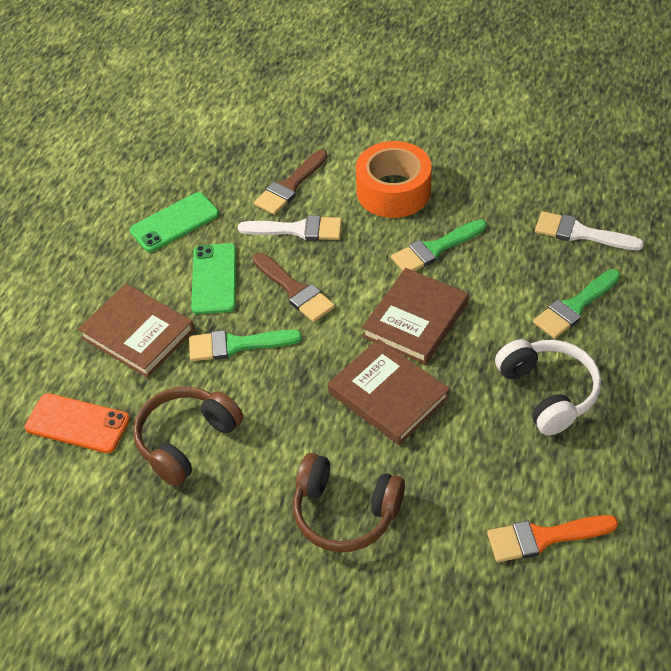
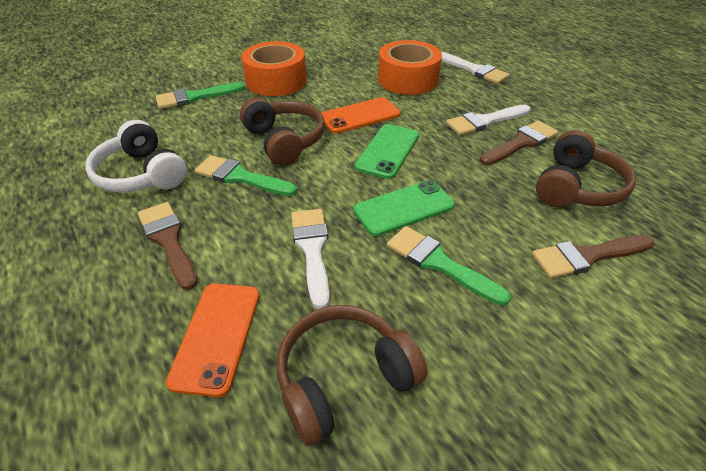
brown book: 3 -> 0
brown brush: 2 -> 3
brown headphones: 2 -> 3
orange brush: 1 -> 0
orange phone: 1 -> 2
orange tape: 1 -> 2
white brush: 2 -> 3

